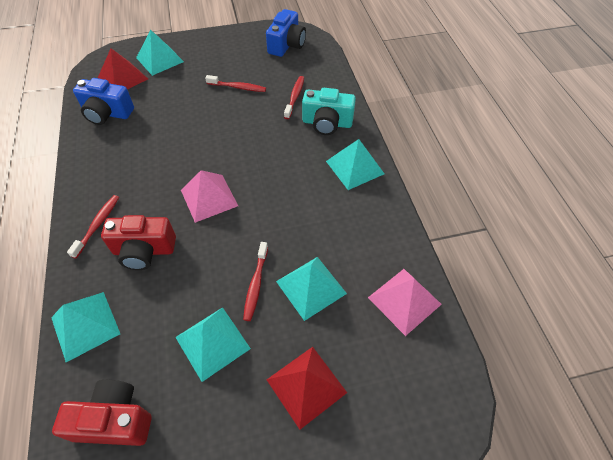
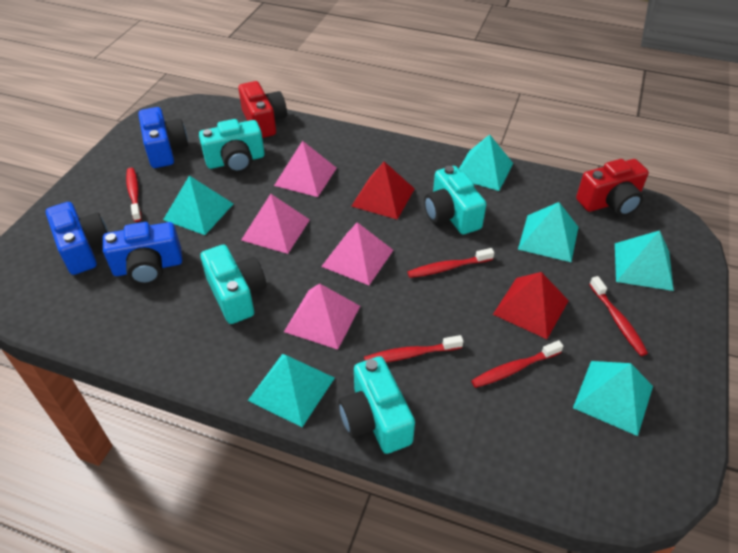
blue camera: 2 -> 3
pink pyramid: 2 -> 4
red toothbrush: 4 -> 5
turquoise camera: 1 -> 4
turquoise pyramid: 5 -> 6

